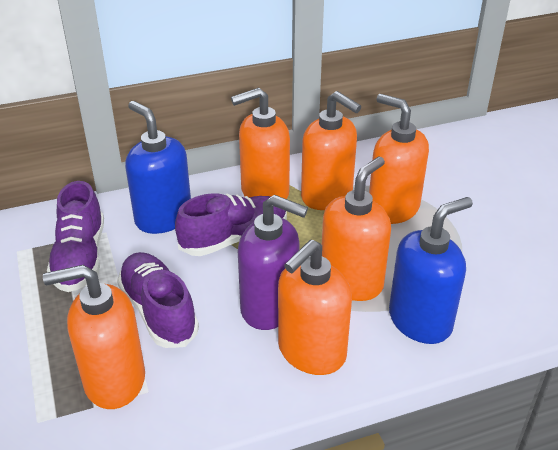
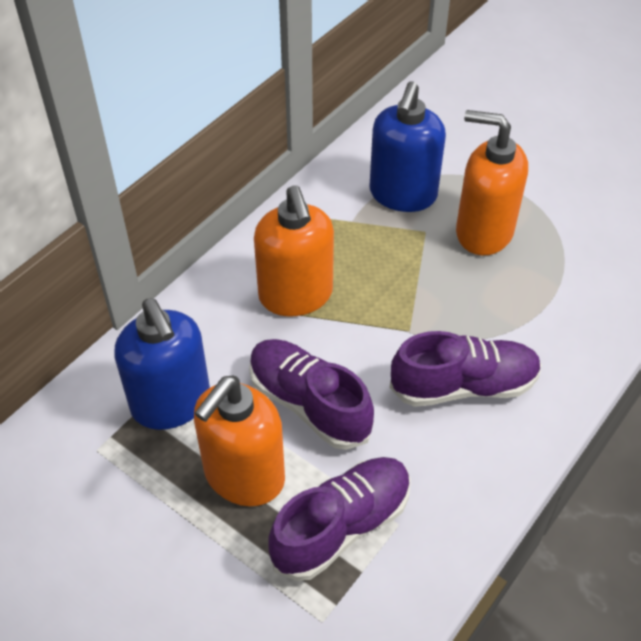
orange soap dispenser: 6 -> 3
purple soap dispenser: 1 -> 0

